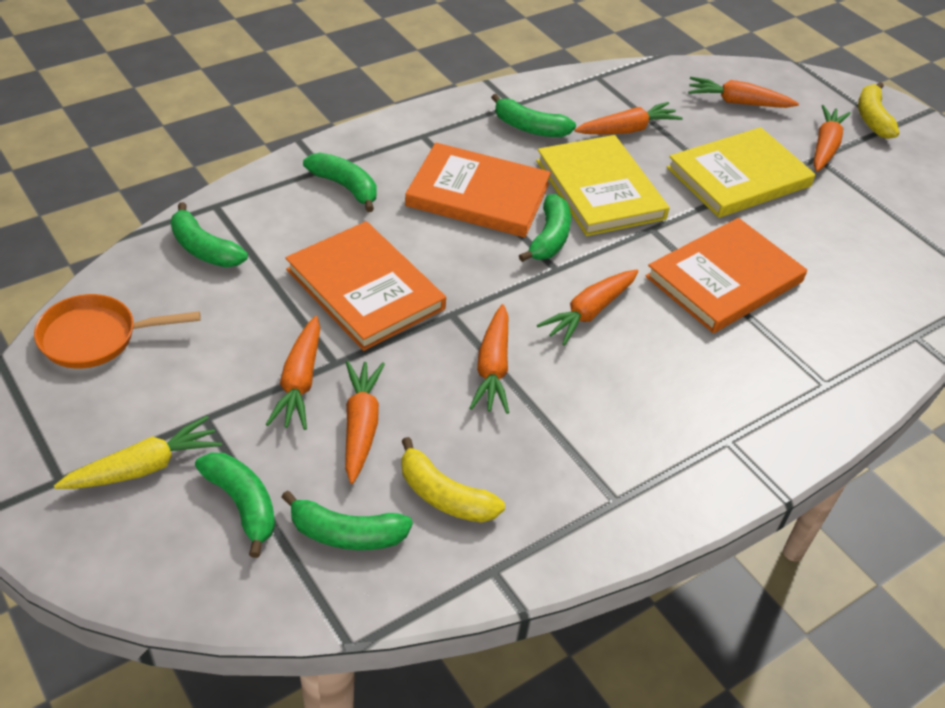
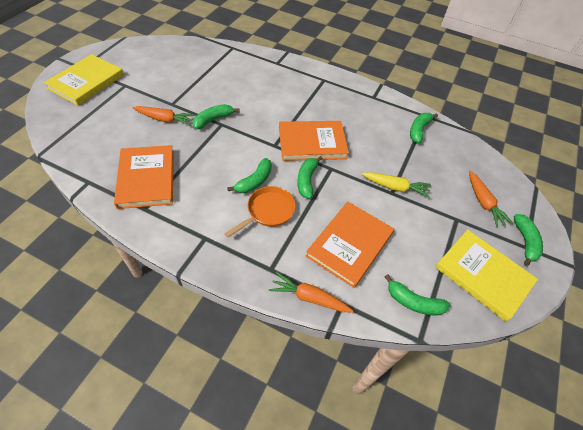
orange carrot: 7 -> 3
yellow banana: 2 -> 0

